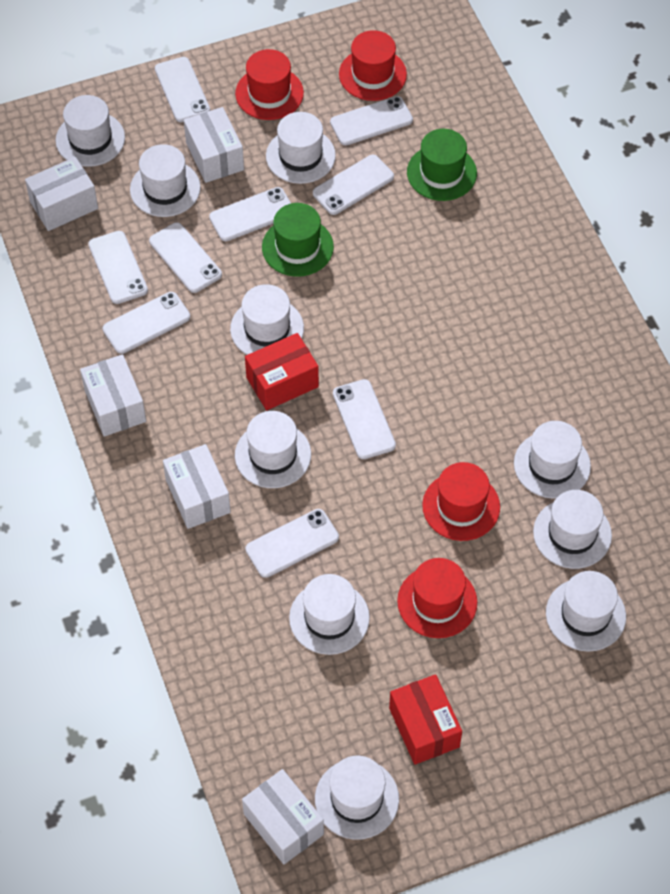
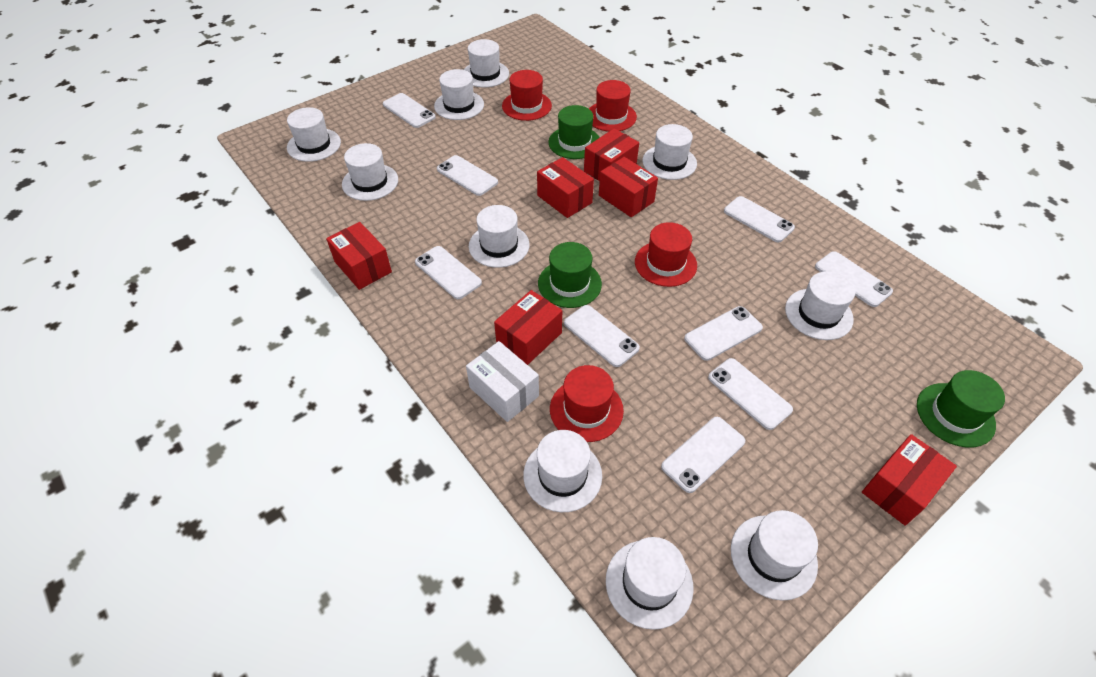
green hat: 2 -> 3
red box: 2 -> 6
white box: 5 -> 1

